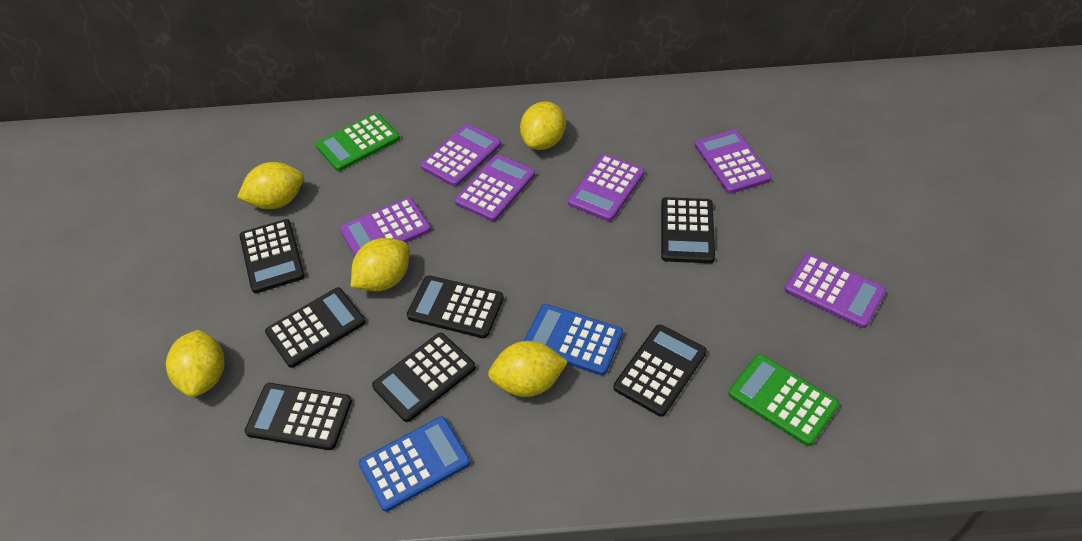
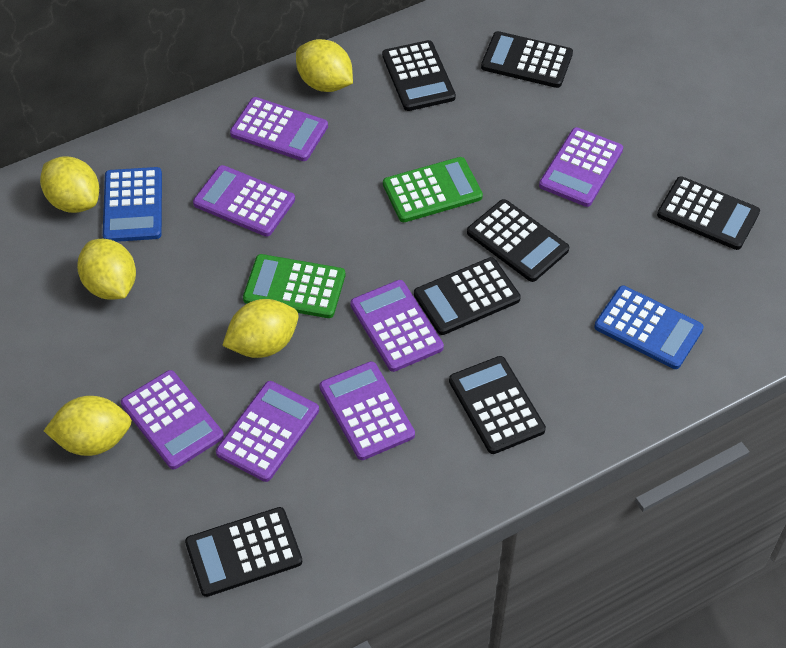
purple calculator: 6 -> 7

